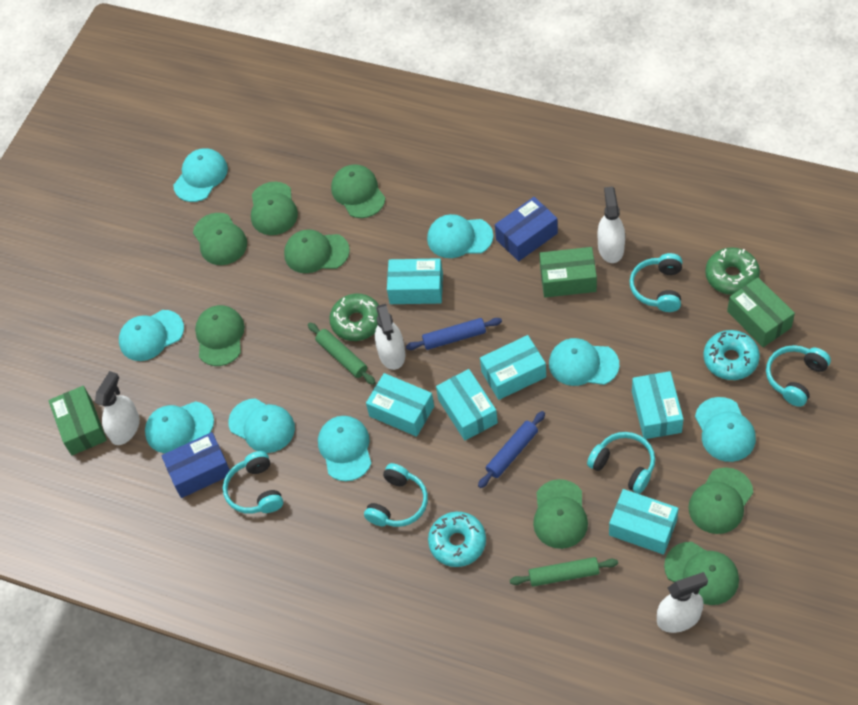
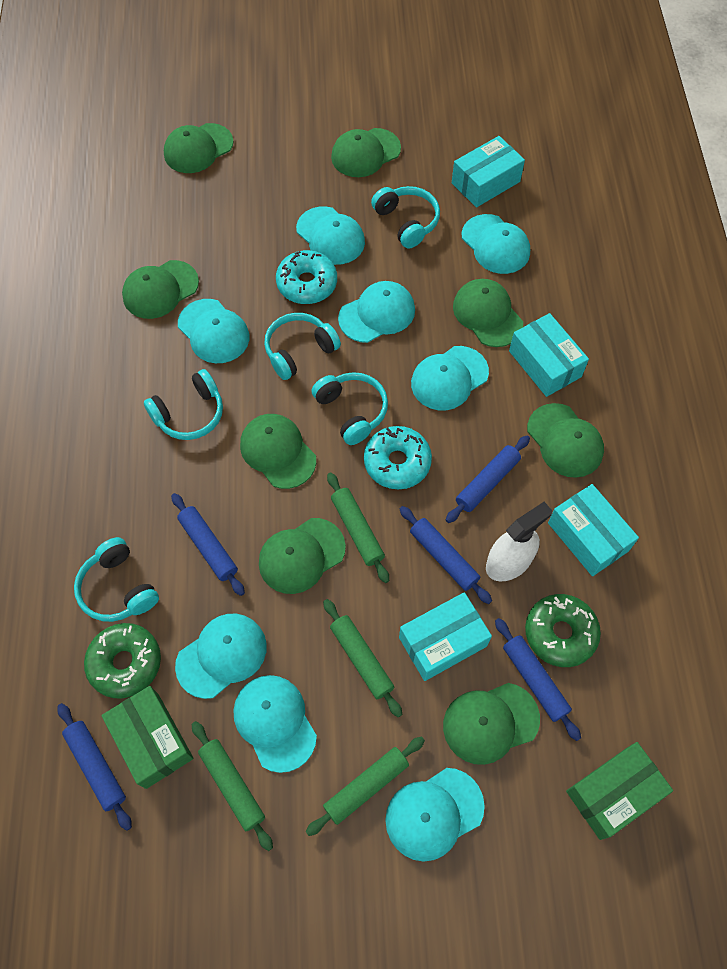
blue box: 2 -> 0
blue rolling pin: 2 -> 5
green box: 3 -> 2
green rolling pin: 2 -> 4
turquoise box: 6 -> 4
white spray bottle: 4 -> 1

